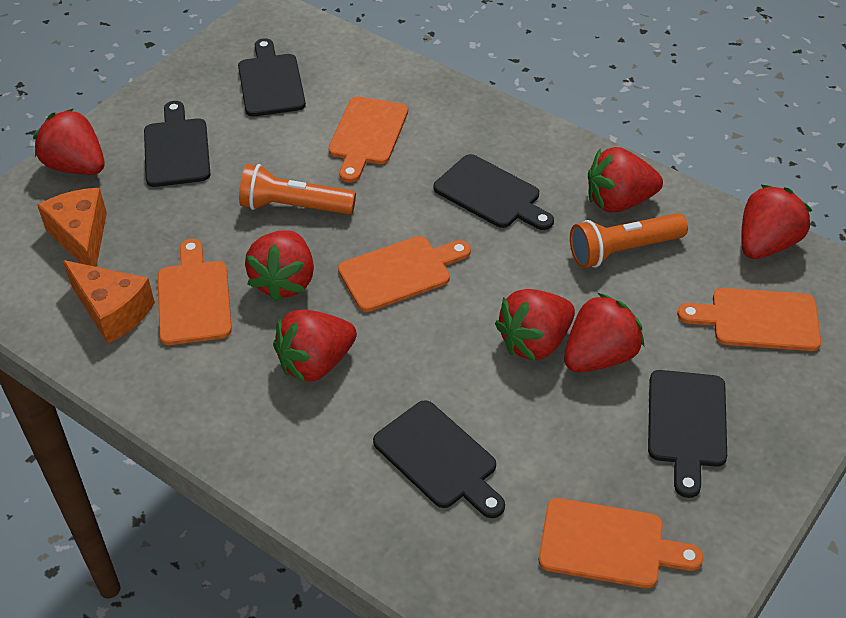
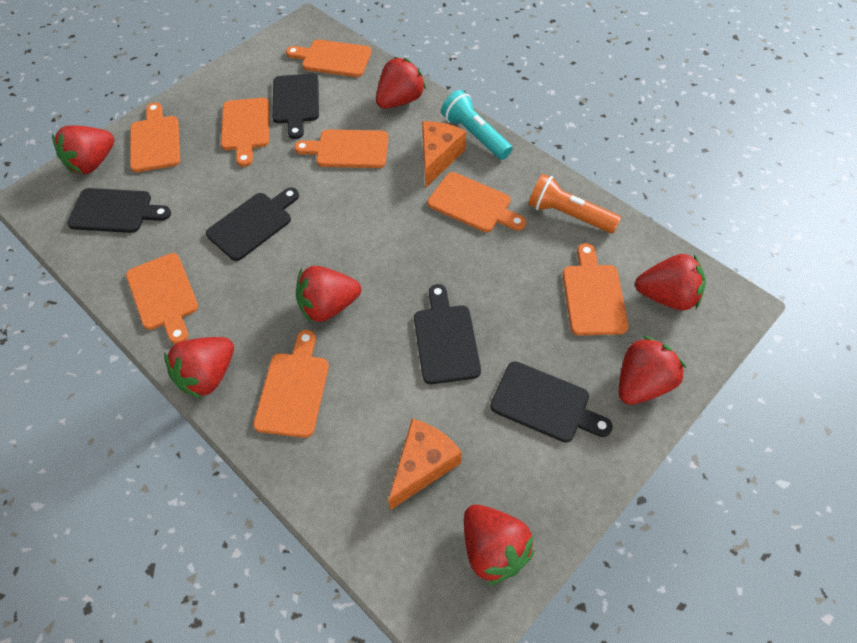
orange cutting board: 5 -> 8
orange flashlight: 2 -> 1
turquoise flashlight: 0 -> 1

